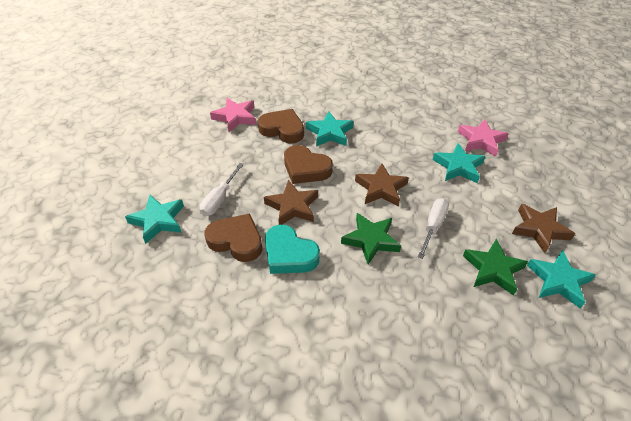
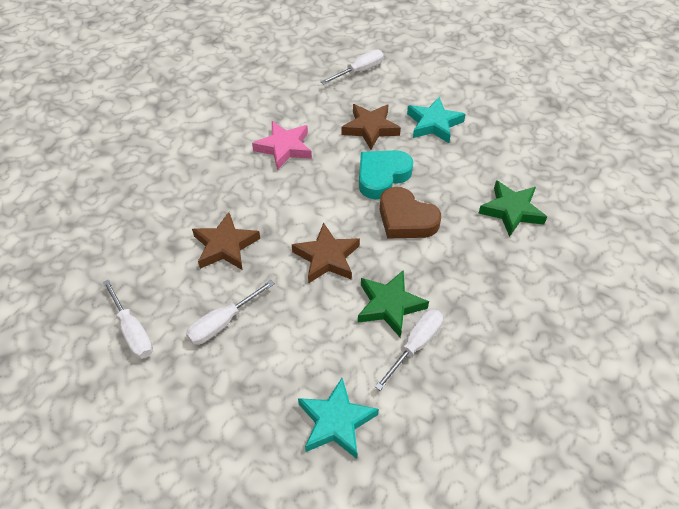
brown heart: 3 -> 1
pink star: 2 -> 1
turquoise star: 4 -> 2
white screwdriver: 2 -> 4

